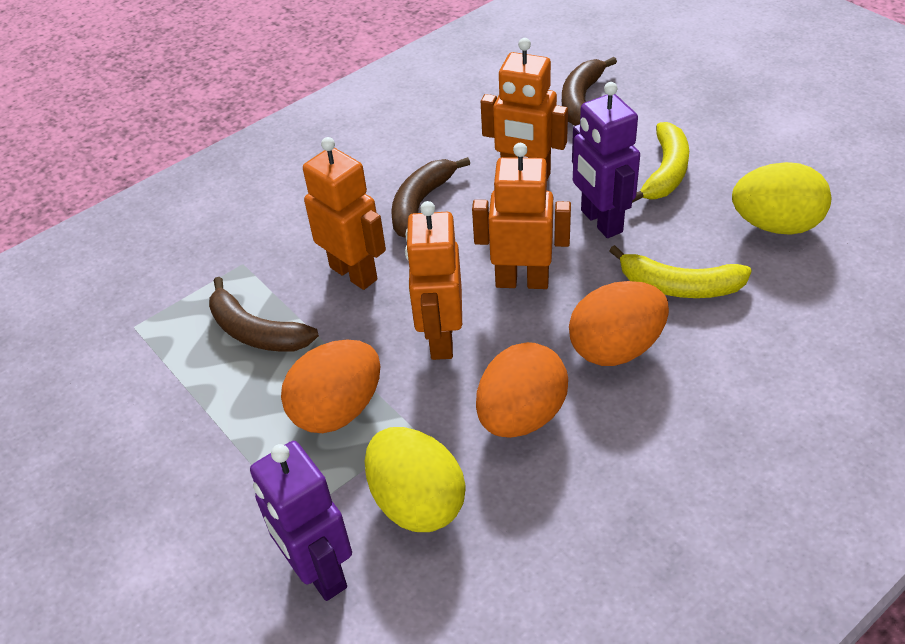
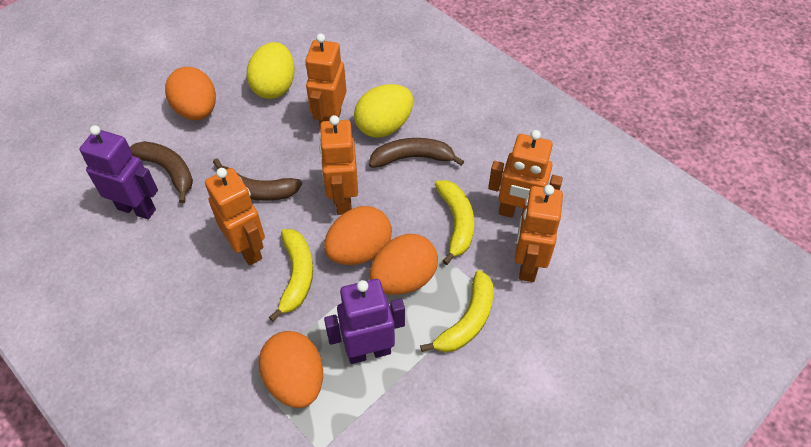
orange egg: 3 -> 4
orange robot: 4 -> 5
yellow banana: 2 -> 3

